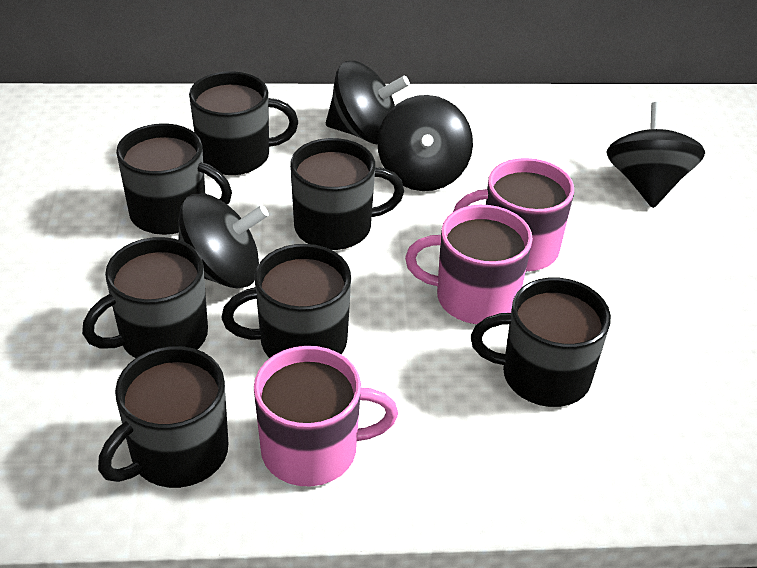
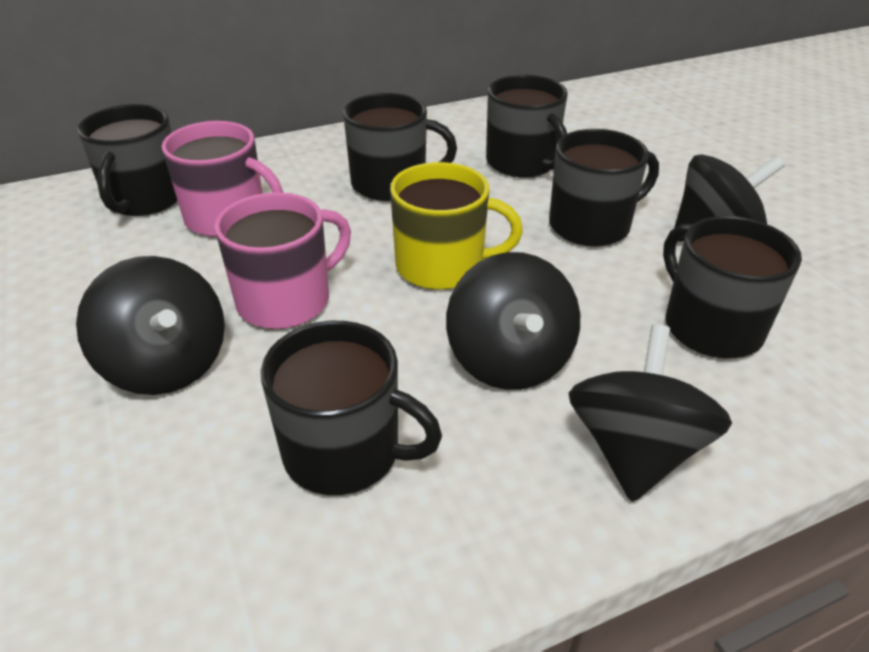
black mug: 7 -> 6
pink mug: 3 -> 2
yellow mug: 0 -> 1

